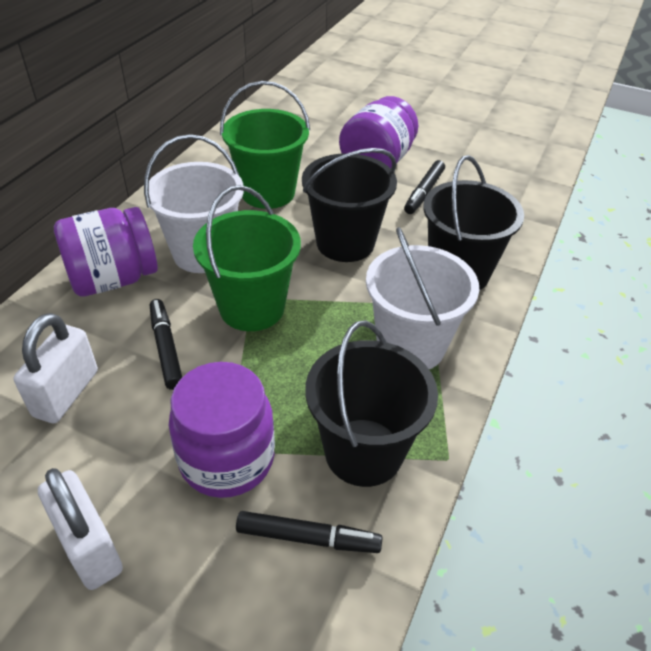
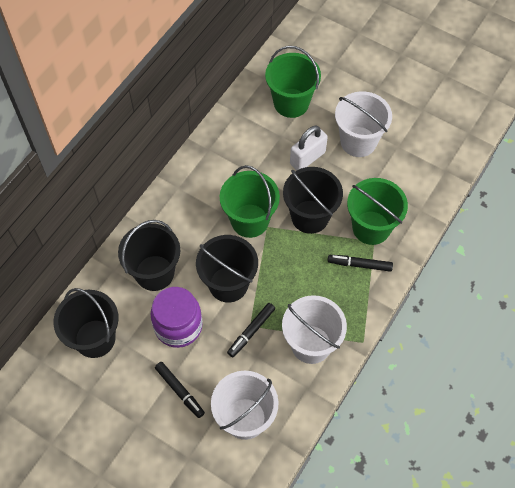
black bucket: 3 -> 4
green bucket: 2 -> 3
purple jar: 3 -> 1
white bucket: 2 -> 3
white padlock: 2 -> 1

